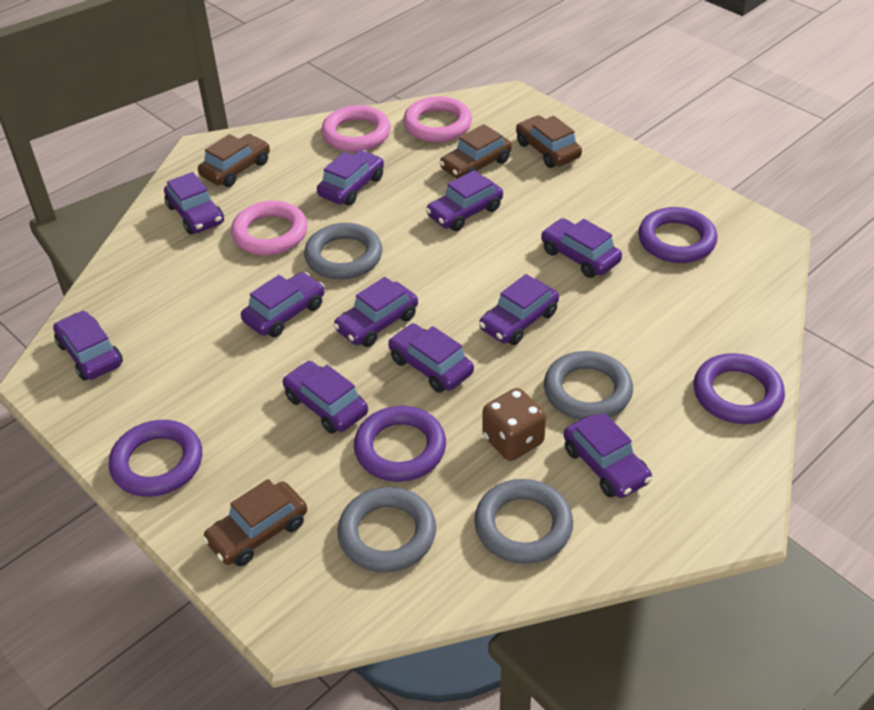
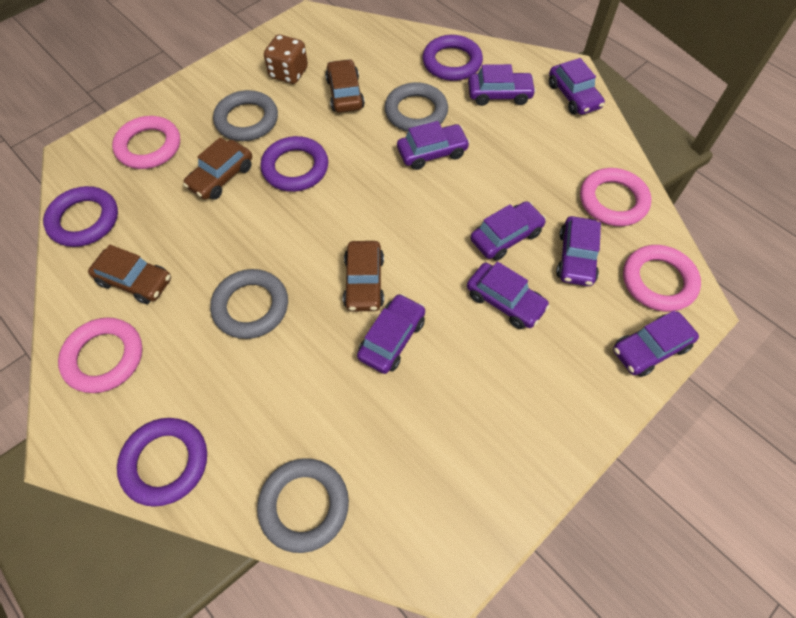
pink ring: 3 -> 4
purple car: 11 -> 8

